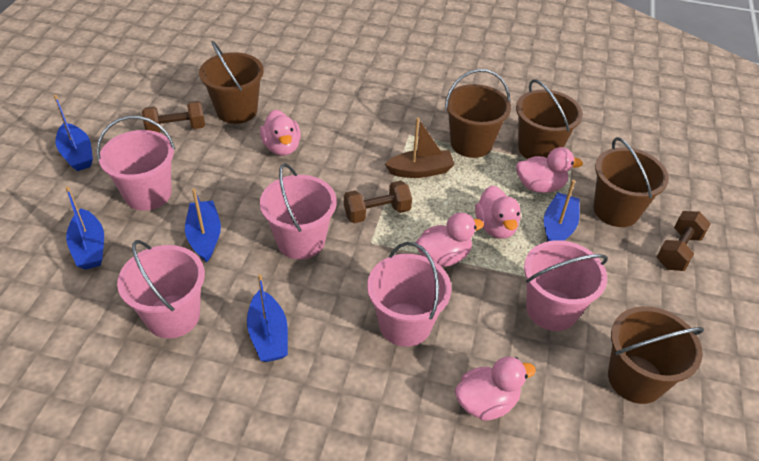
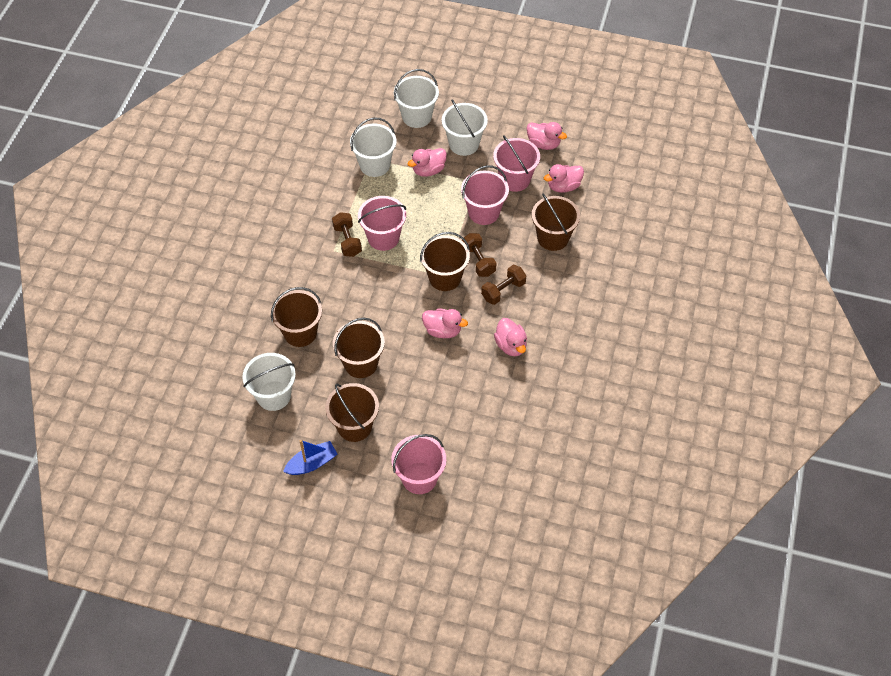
blue boat: 5 -> 1
brown boat: 1 -> 0
pink bucket: 5 -> 4
white bucket: 0 -> 4

